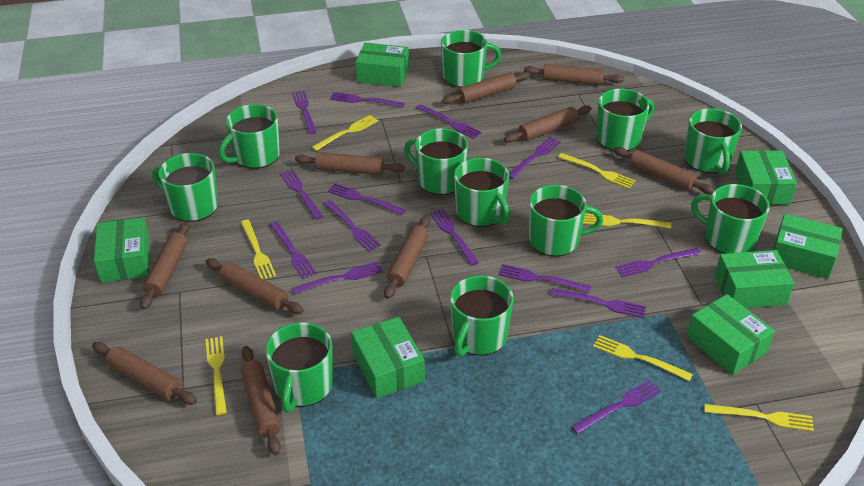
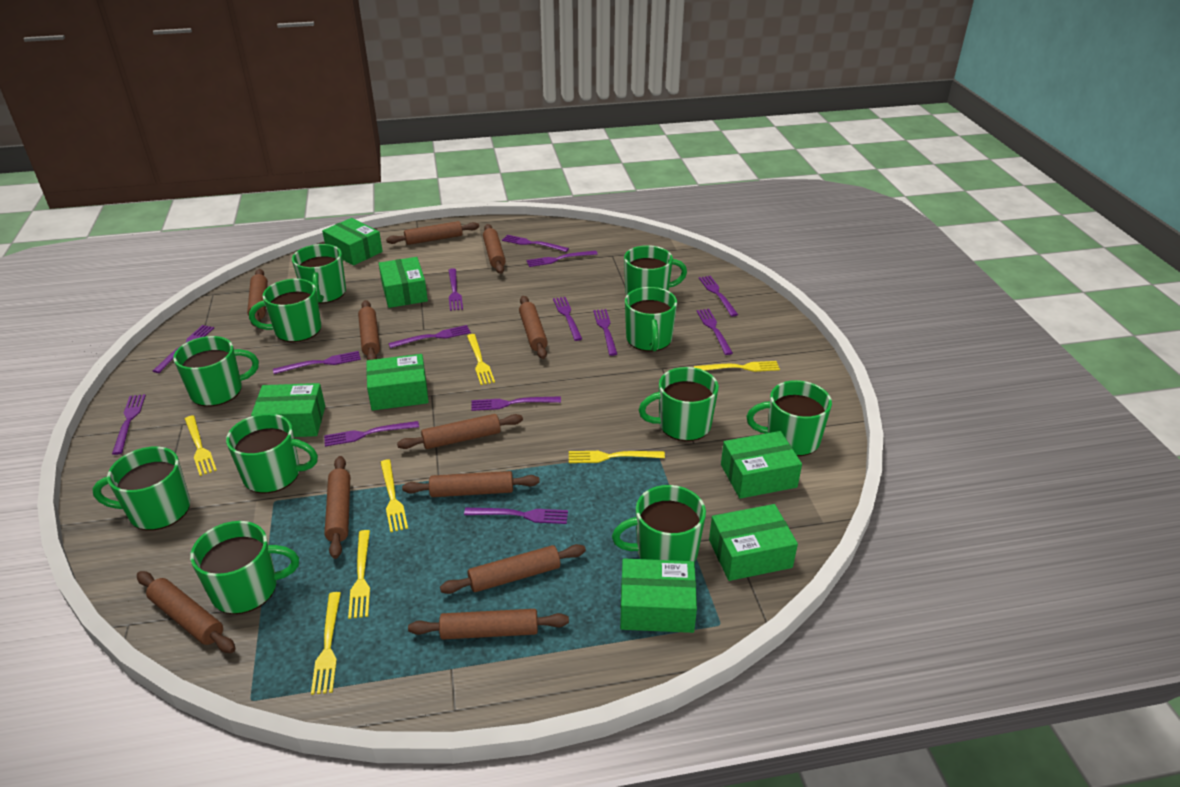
brown rolling pin: 10 -> 11

